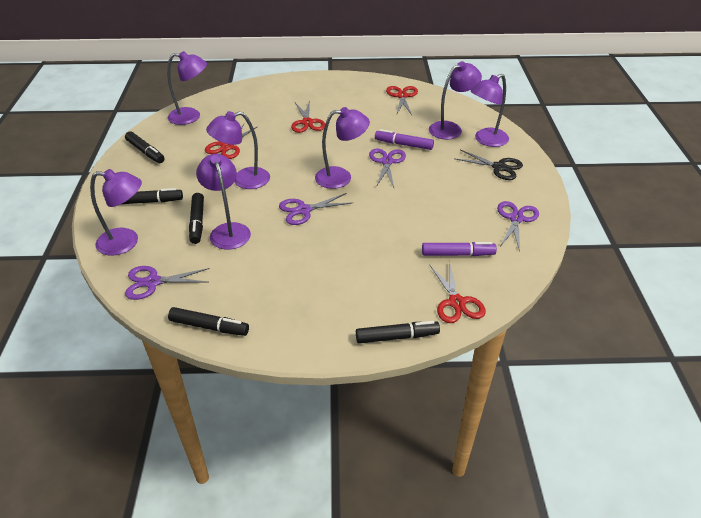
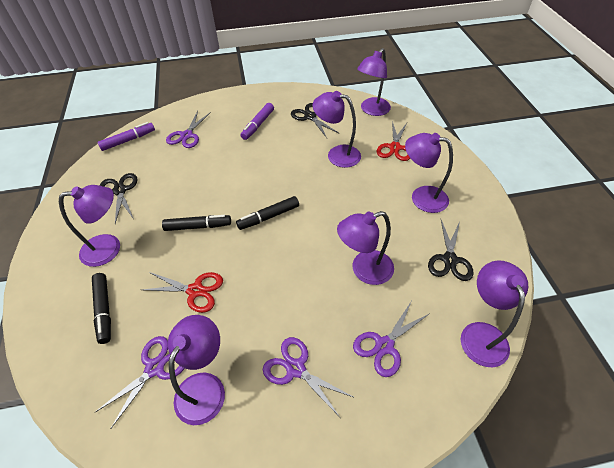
black marker: 5 -> 3
black scissors: 1 -> 3
red scissors: 4 -> 2

